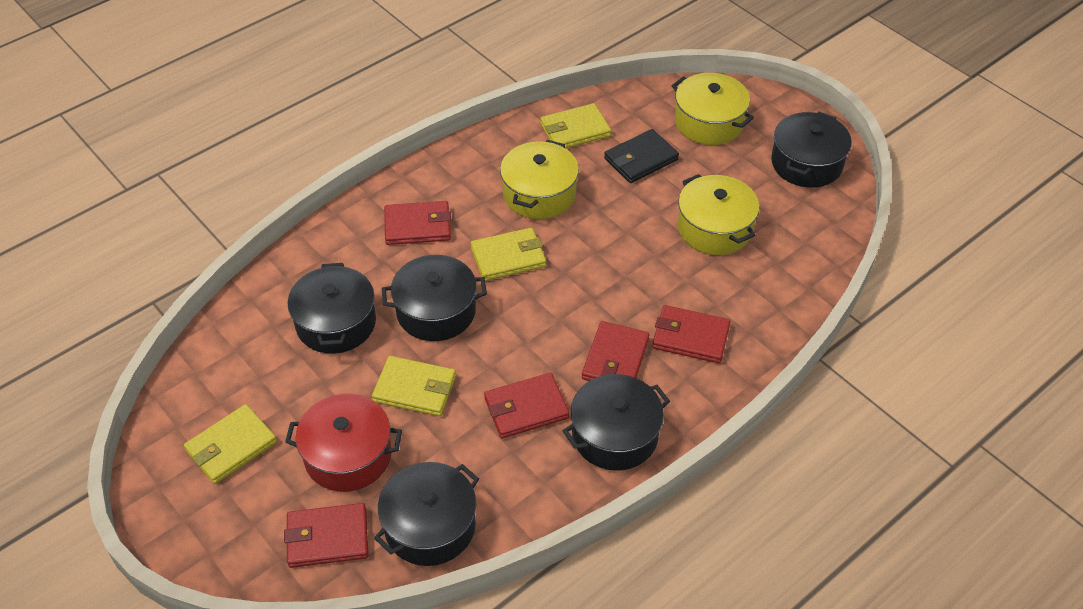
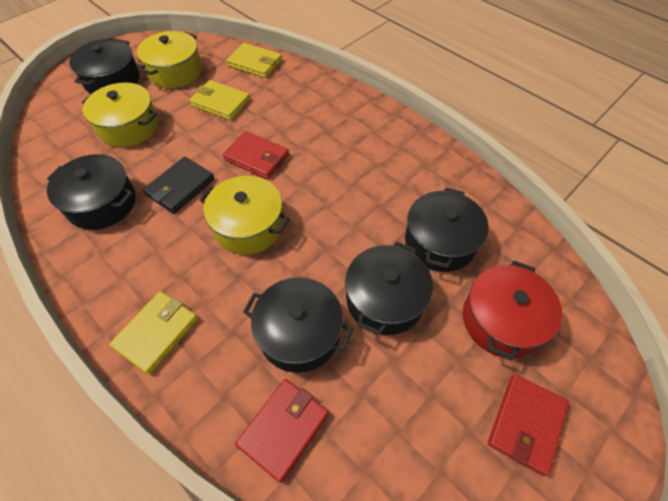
red wallet: 5 -> 3
yellow wallet: 4 -> 3

